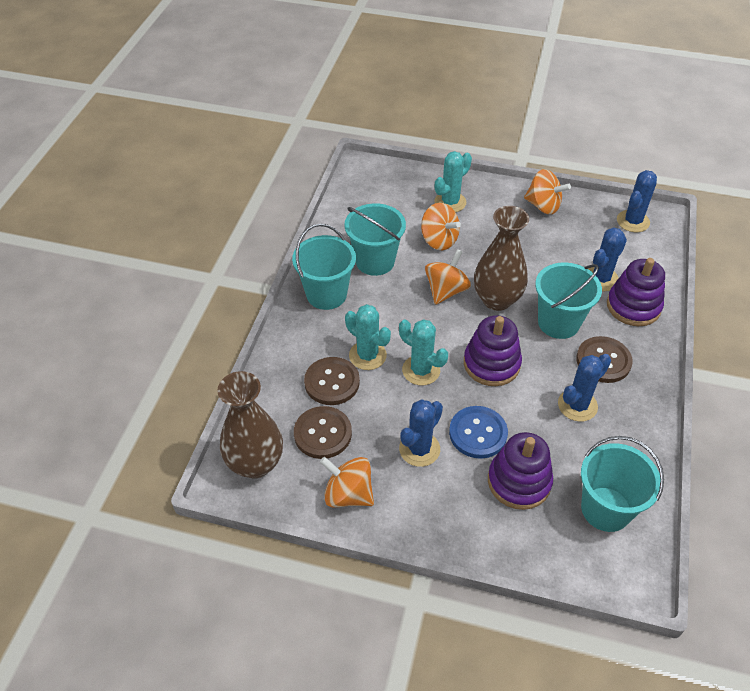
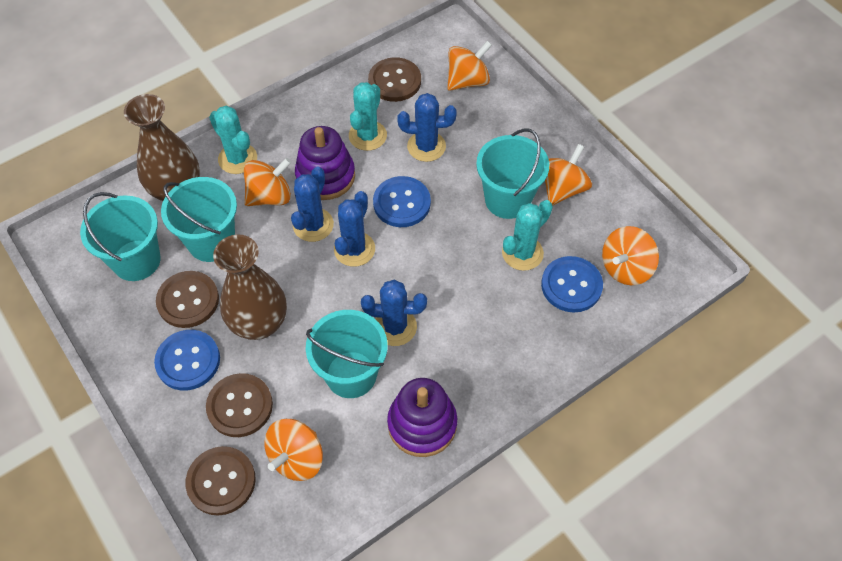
blue button: 1 -> 3
brown button: 3 -> 4
orange spinning top: 4 -> 5
purple stacking toy: 3 -> 2

